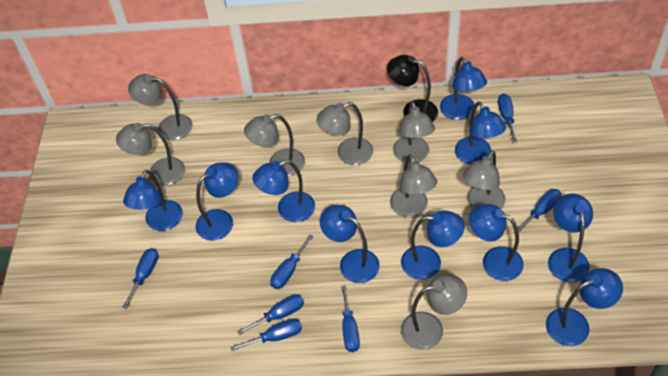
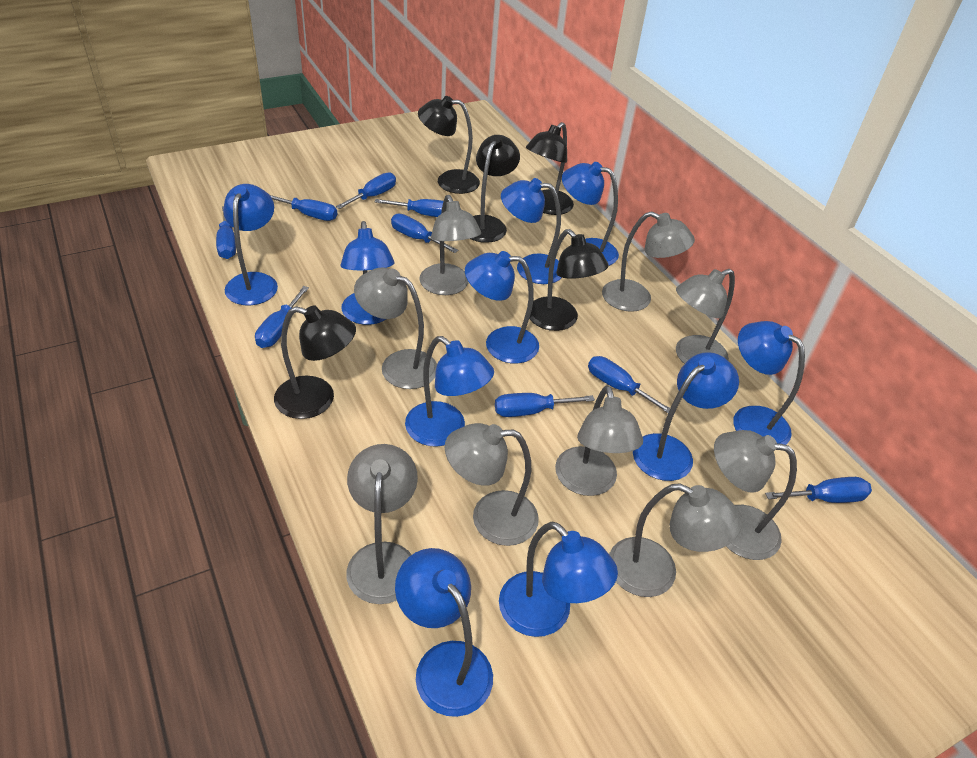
black lamp: 1 -> 5
blue screwdriver: 7 -> 9
grey lamp: 8 -> 9

